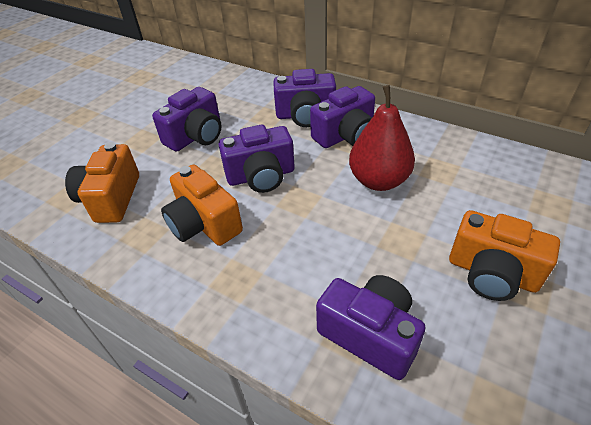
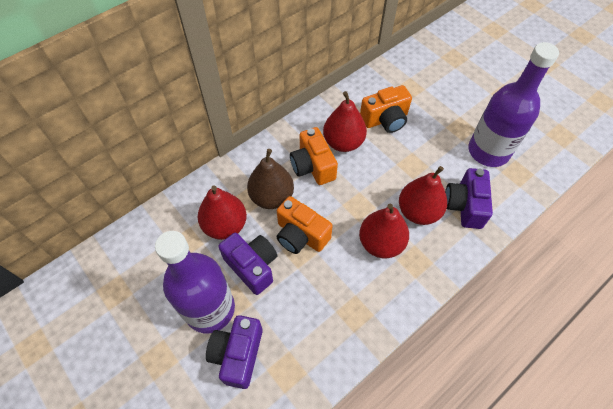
brown pear: 0 -> 1
purple bottle: 0 -> 2
purple camera: 5 -> 3
red pear: 1 -> 4

